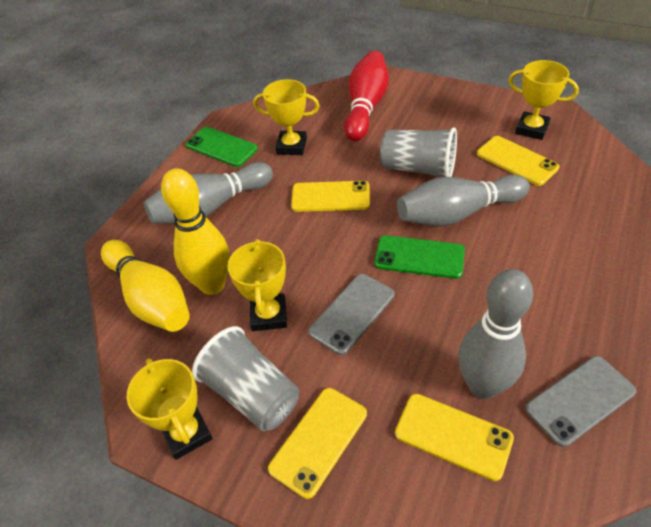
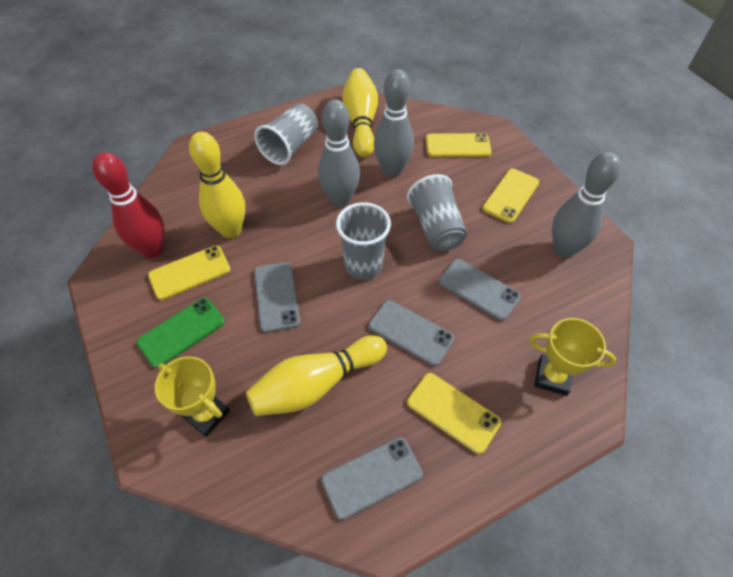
green phone: 2 -> 1
grey cup: 2 -> 3
grey phone: 2 -> 4
yellow bowling pin: 2 -> 3
yellow trophy: 4 -> 2

